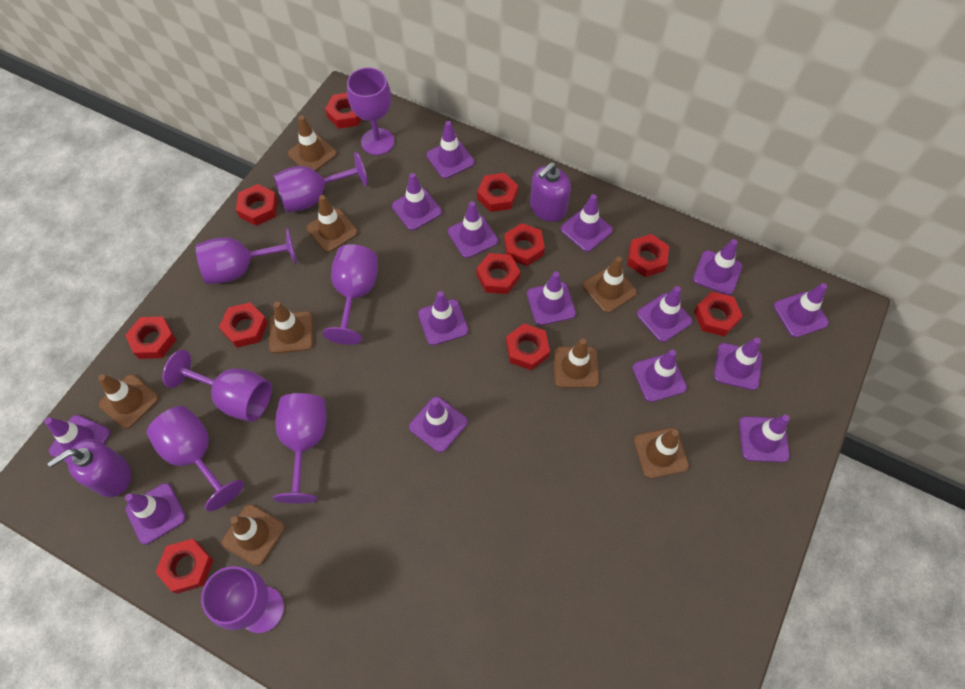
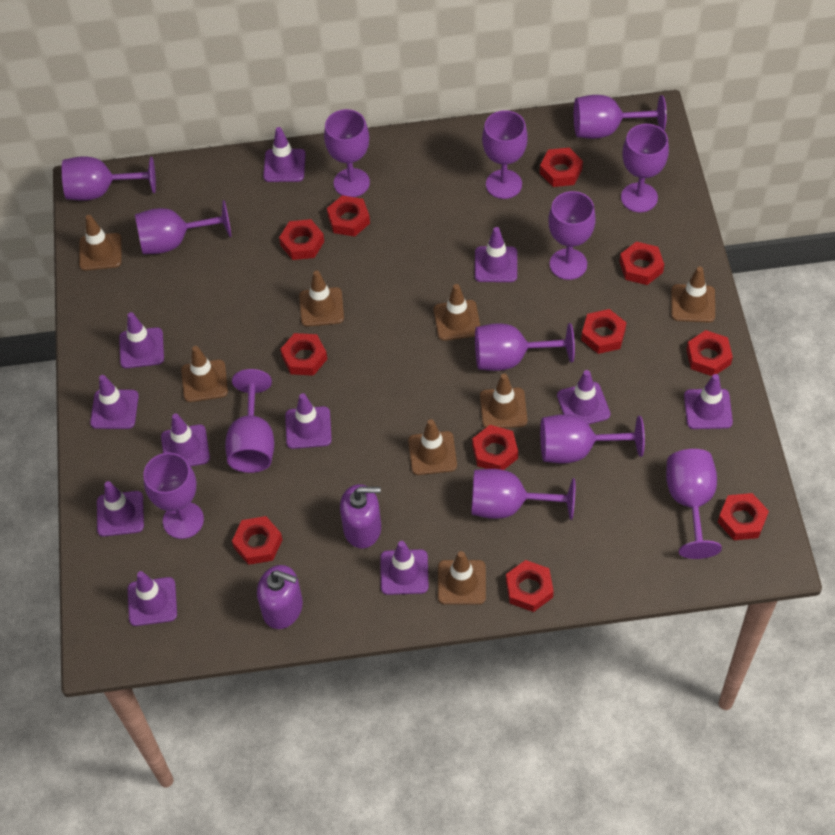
purple goblet: 8 -> 13
purple traffic cone: 15 -> 11

